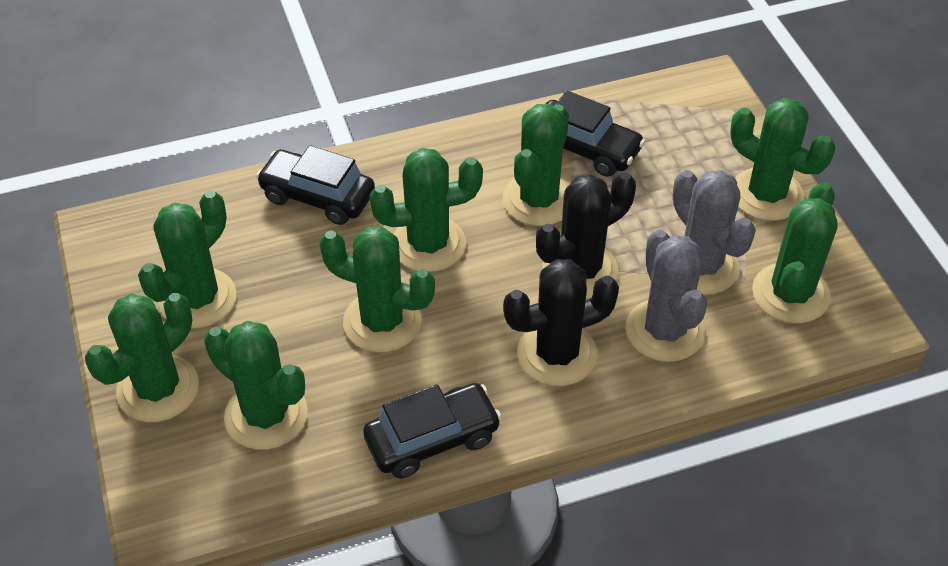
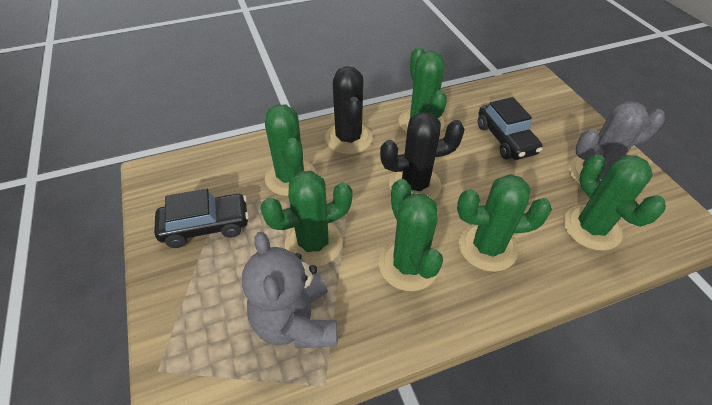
black car: 3 -> 2
green cactus: 8 -> 6
grey cactus: 2 -> 1
grey teddy bear: 0 -> 1

